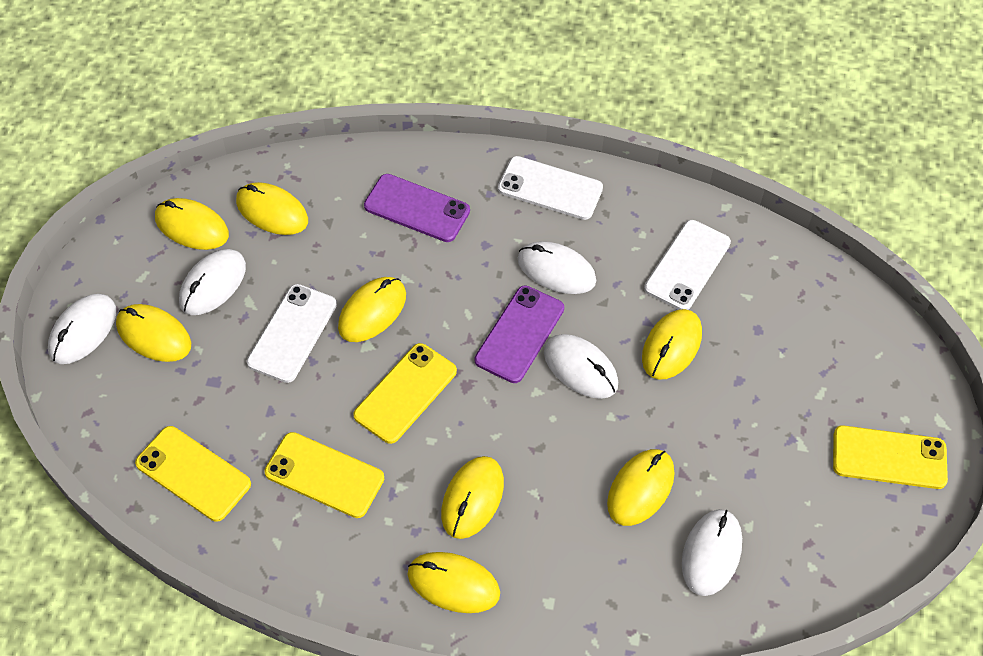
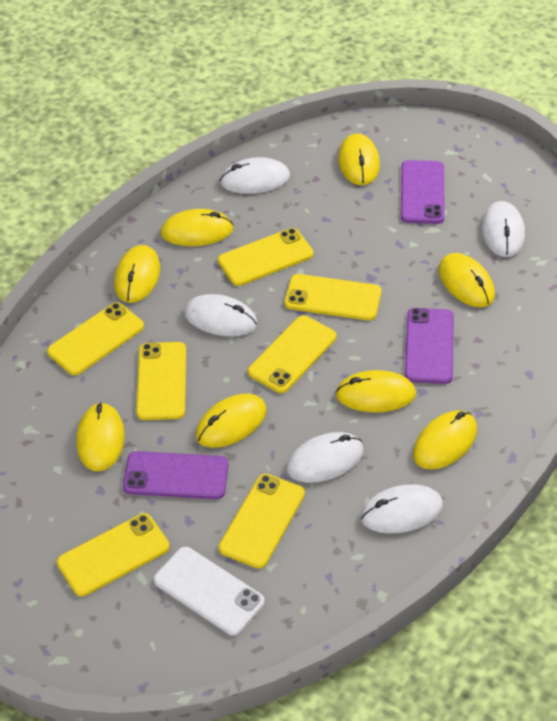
purple phone: 2 -> 3
white phone: 3 -> 1
yellow phone: 4 -> 7

